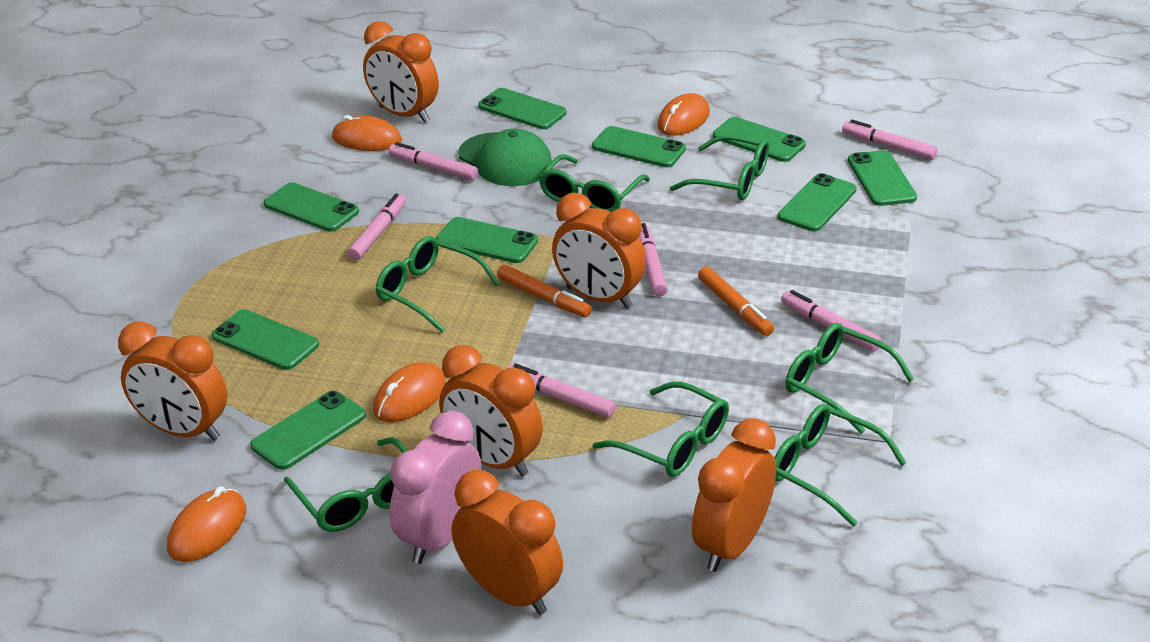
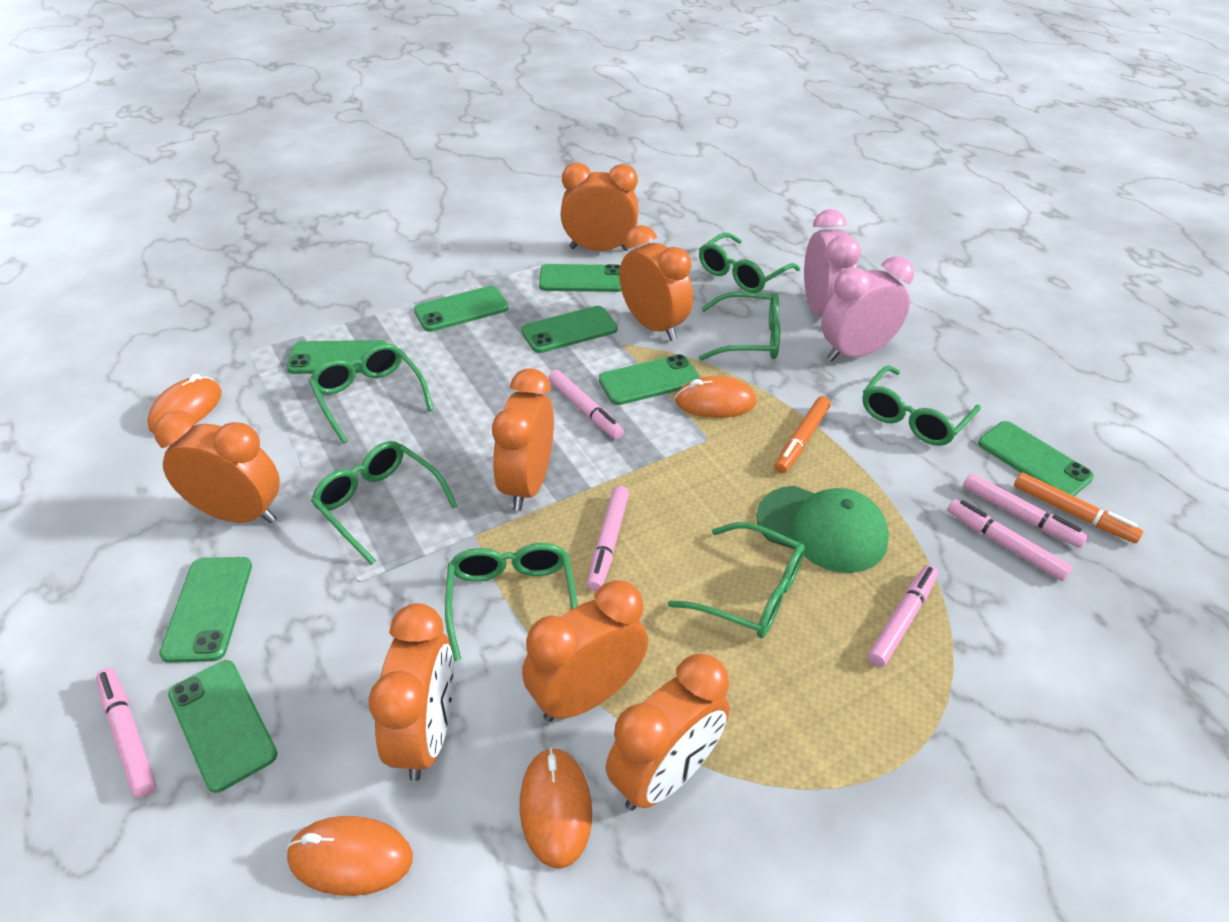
green phone: 9 -> 8
orange clock: 6 -> 7
pink clock: 1 -> 2

